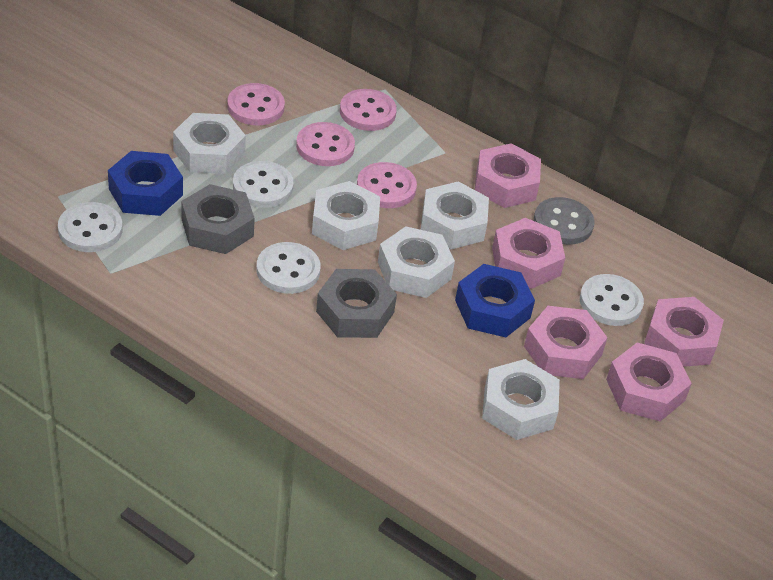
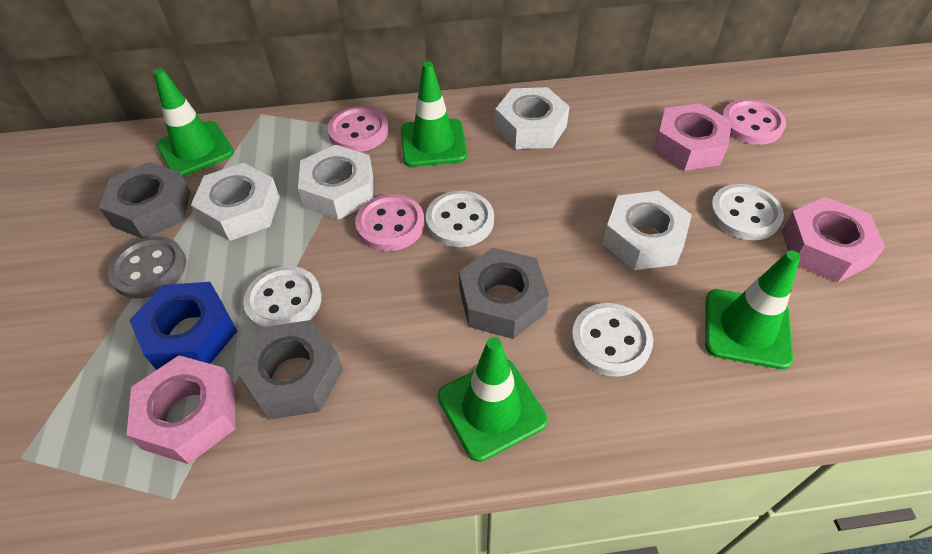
blue nut: 2 -> 1
green traffic cone: 0 -> 4
grey nut: 2 -> 3
pink button: 4 -> 3
pink nut: 5 -> 3
white nut: 5 -> 4

